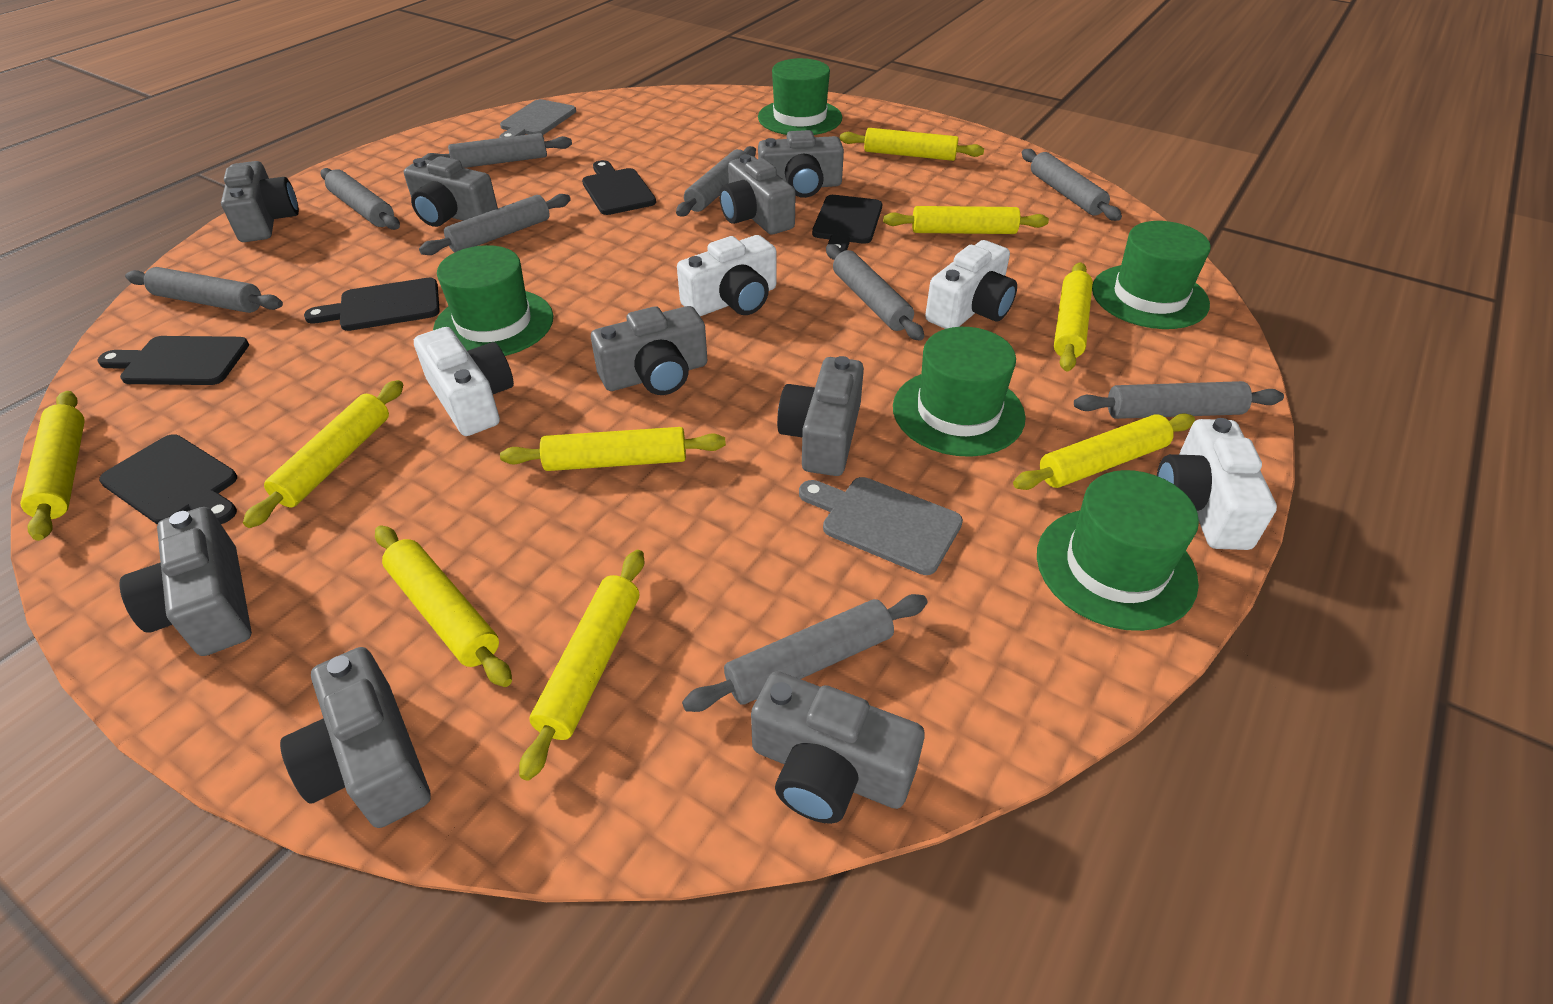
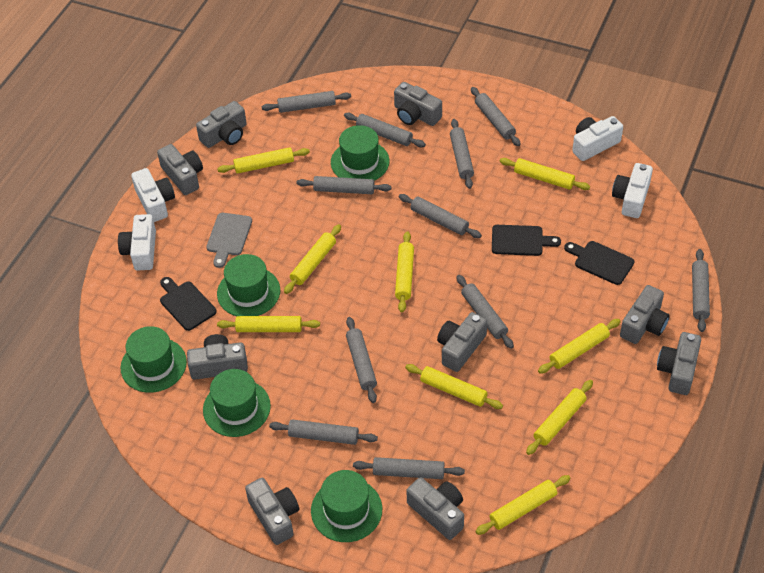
black cutting board: 5 -> 3
grey cutting board: 2 -> 1
grey rolling pin: 9 -> 11

